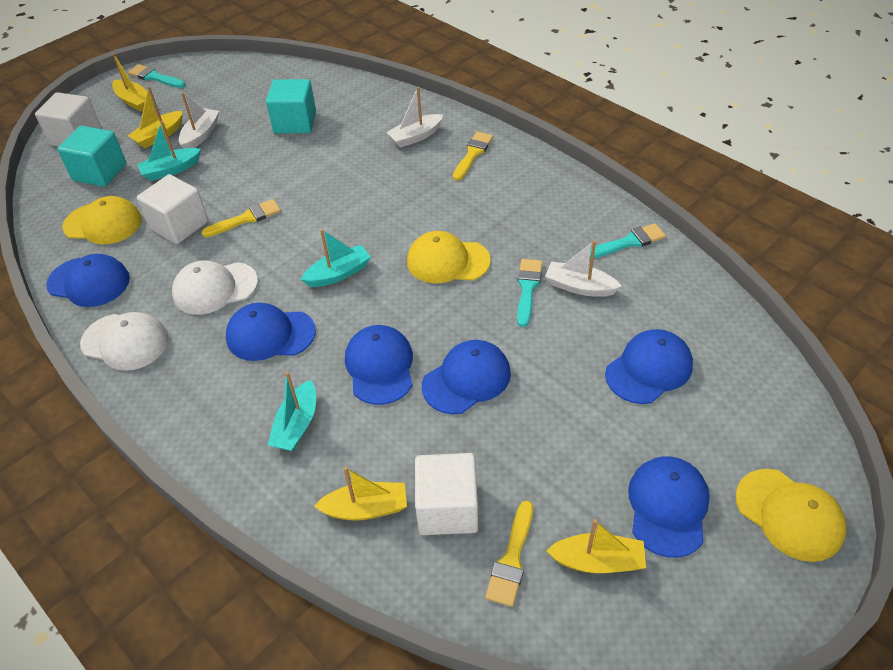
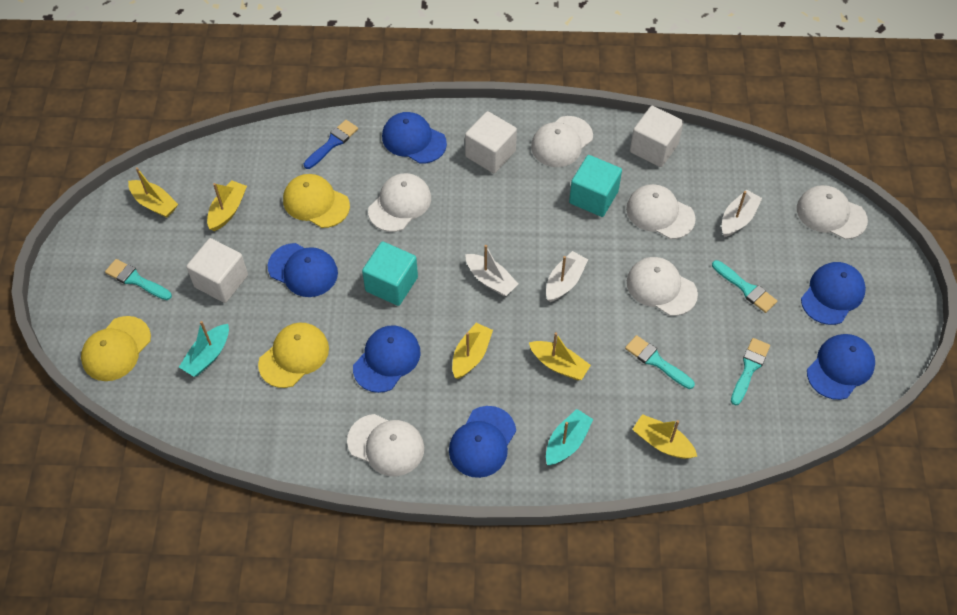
blue brush: 0 -> 1
turquoise boat: 3 -> 2
turquoise brush: 3 -> 4
white cap: 2 -> 6
yellow boat: 4 -> 5
yellow brush: 3 -> 0

